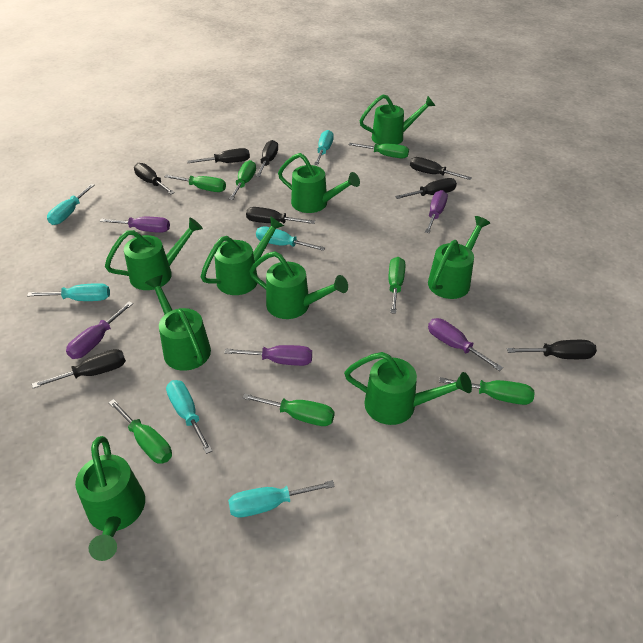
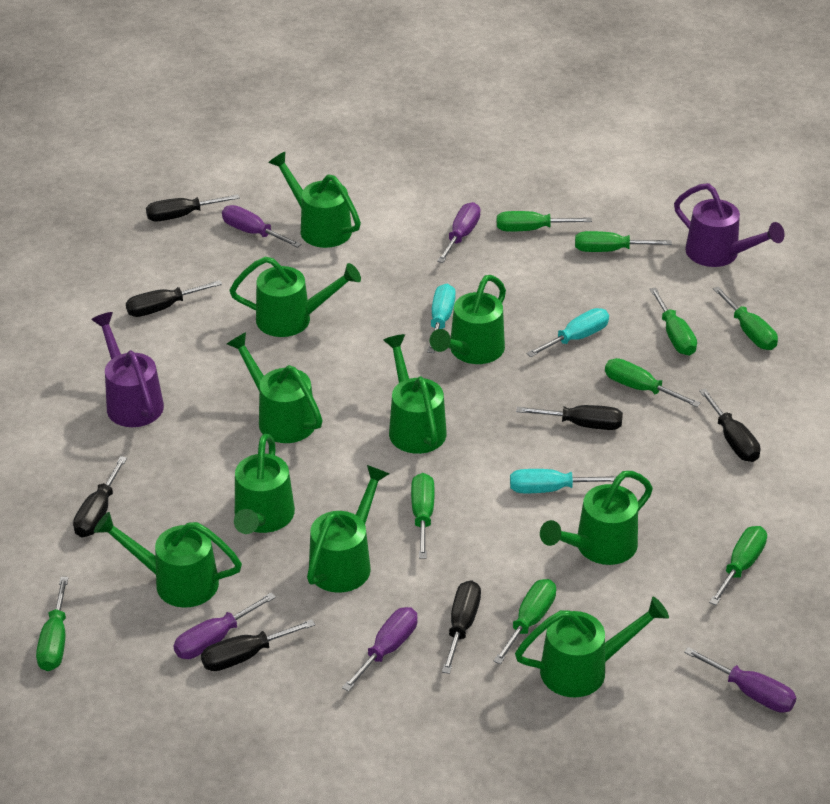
black screwdriver: 8 -> 7
green screwdriver: 7 -> 9
green watering can: 9 -> 10
purple watering can: 0 -> 2
turquoise screwdriver: 6 -> 3

